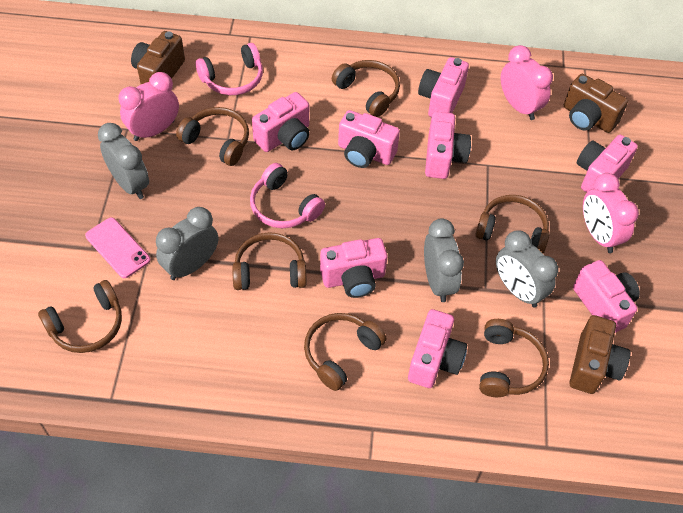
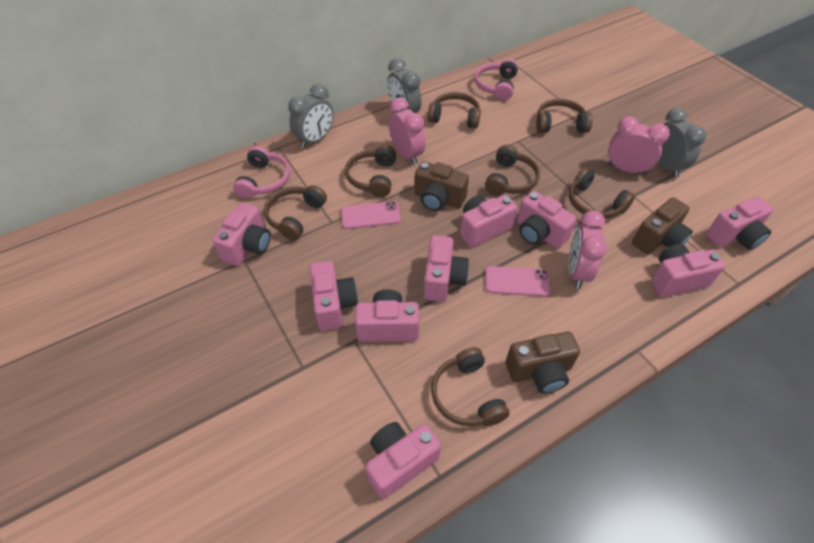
grey clock: 4 -> 3
pink camera: 8 -> 9
pink phone: 1 -> 2

